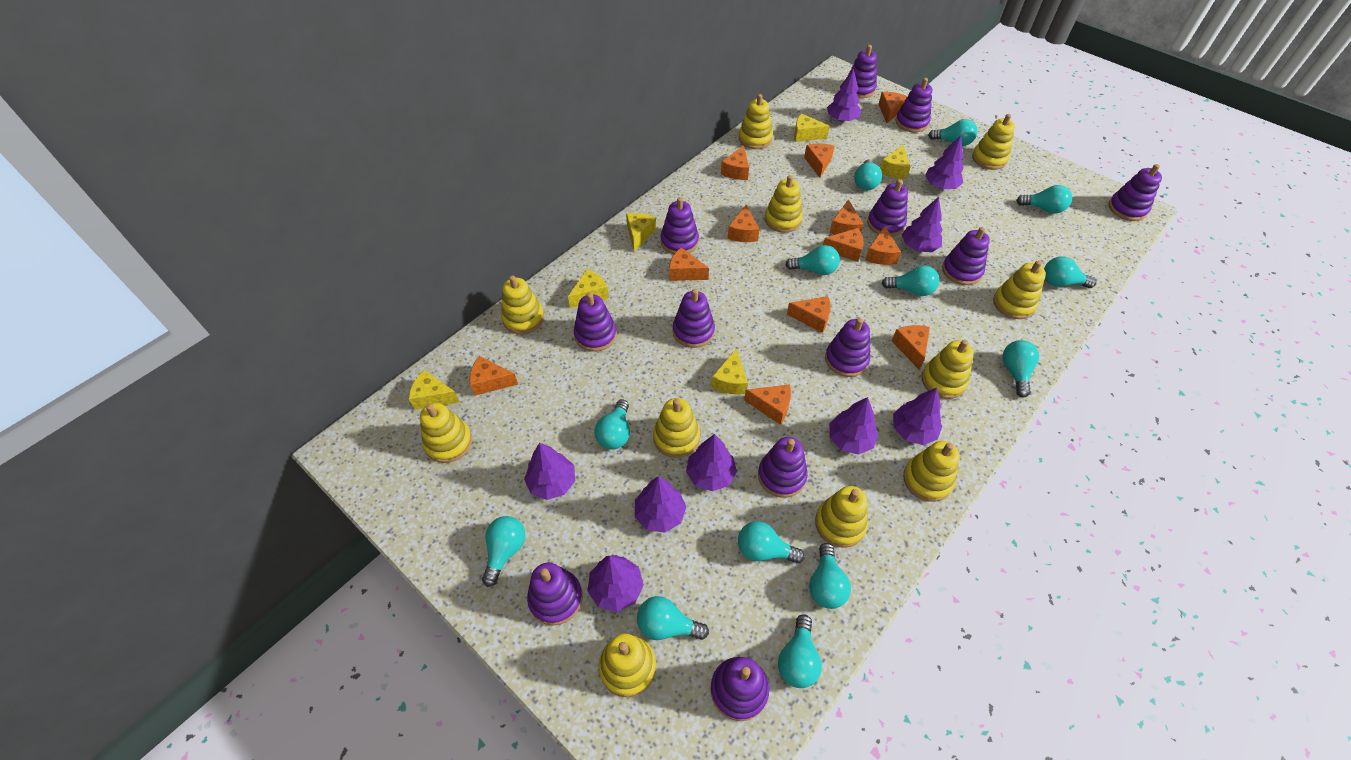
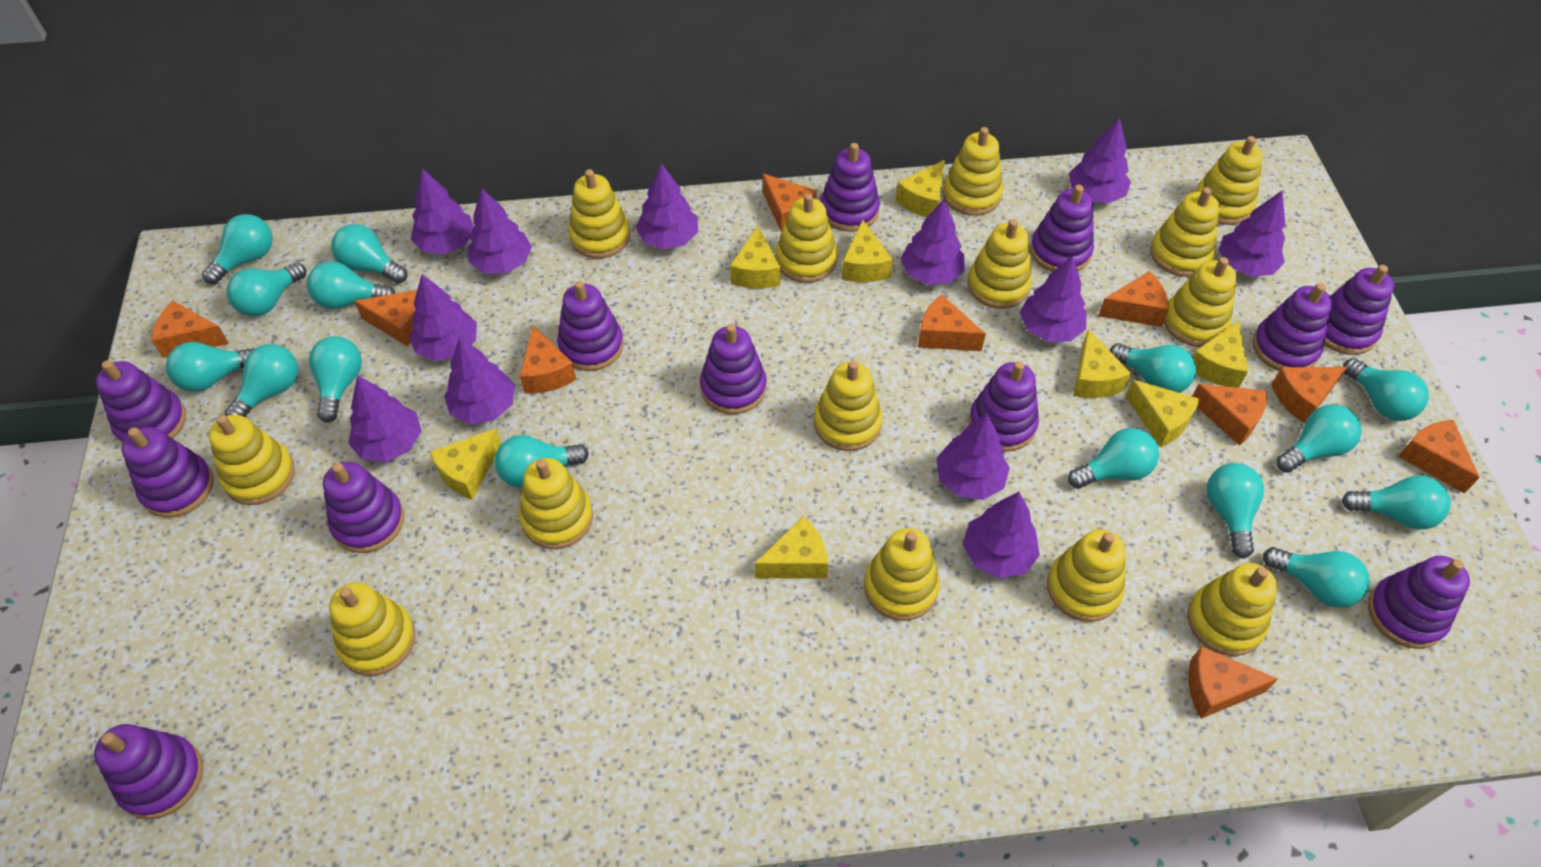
orange cheese: 12 -> 10
purple tree: 9 -> 12
turquoise light bulb: 13 -> 15
yellow cheese: 6 -> 8
yellow stacking toy: 11 -> 14

